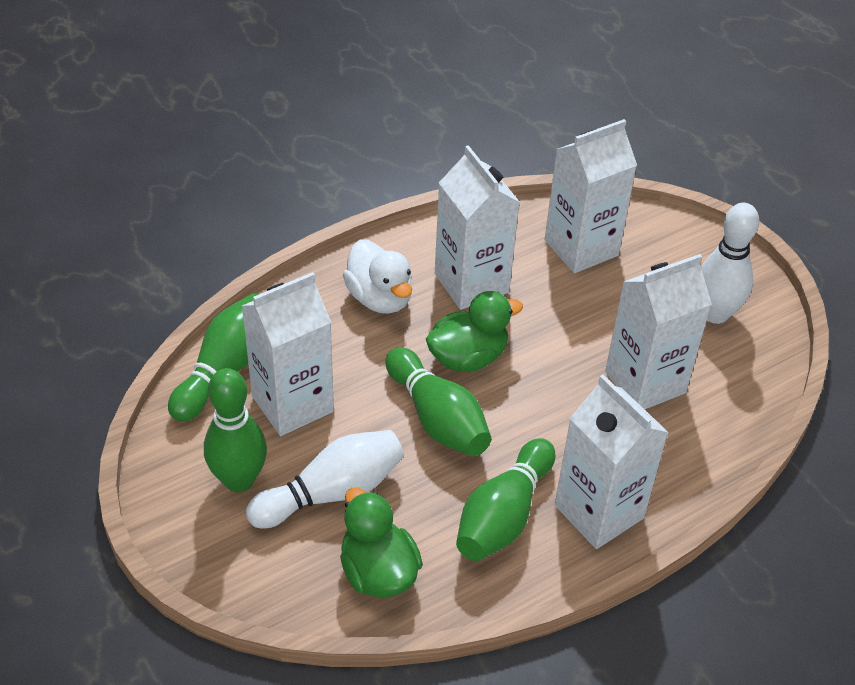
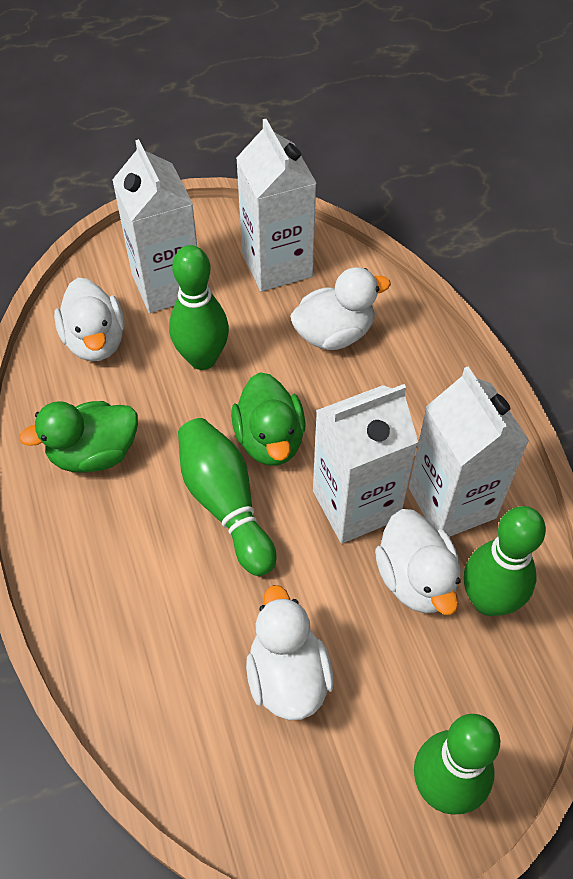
white bowling pin: 2 -> 0
white carton: 5 -> 4
white duck: 1 -> 4

